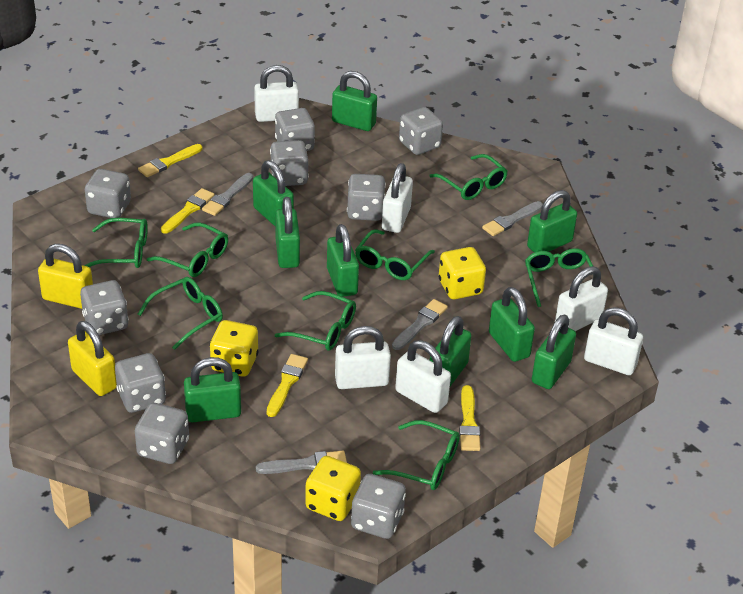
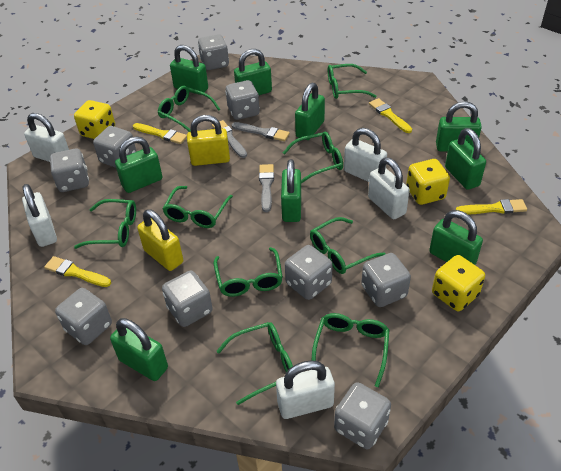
green glasses: 8 -> 9
grey brush: 4 -> 3
white padlock: 6 -> 5

